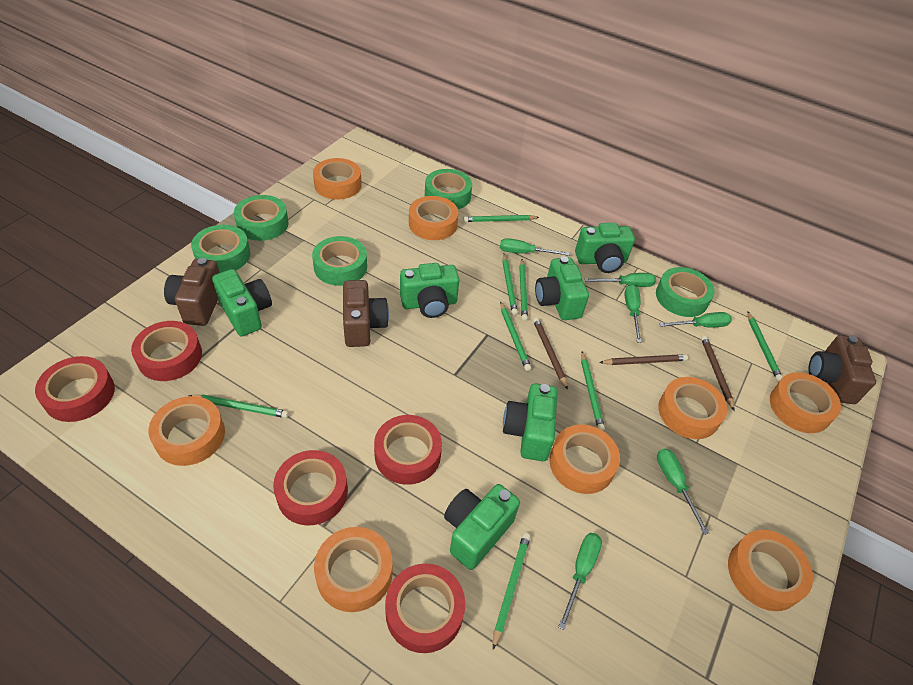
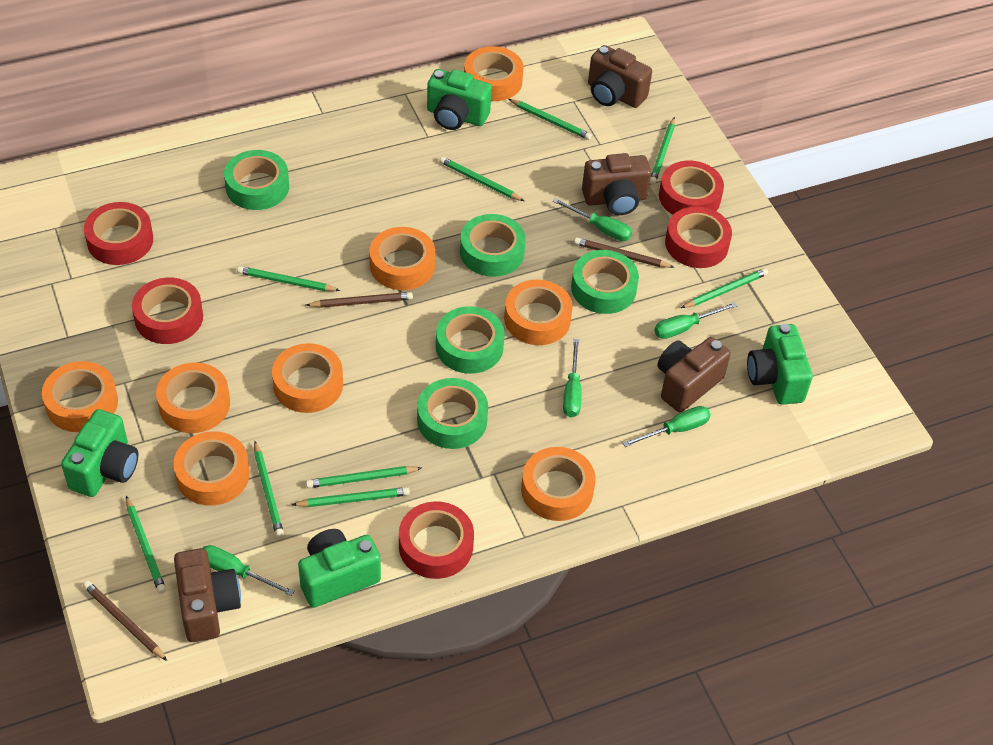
brown camera: 3 -> 4
green camera: 6 -> 4
green pencil: 8 -> 9
green screwdriver: 6 -> 5

